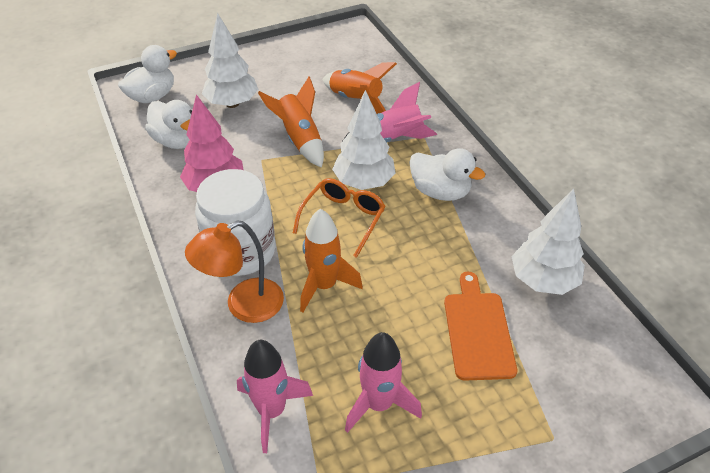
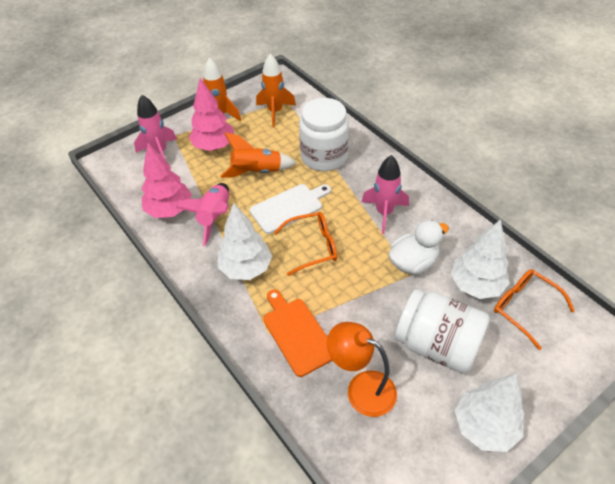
orange glasses: 1 -> 2
pink tree: 1 -> 2
white cutting board: 0 -> 1
white duck: 3 -> 1
white jar: 1 -> 2

